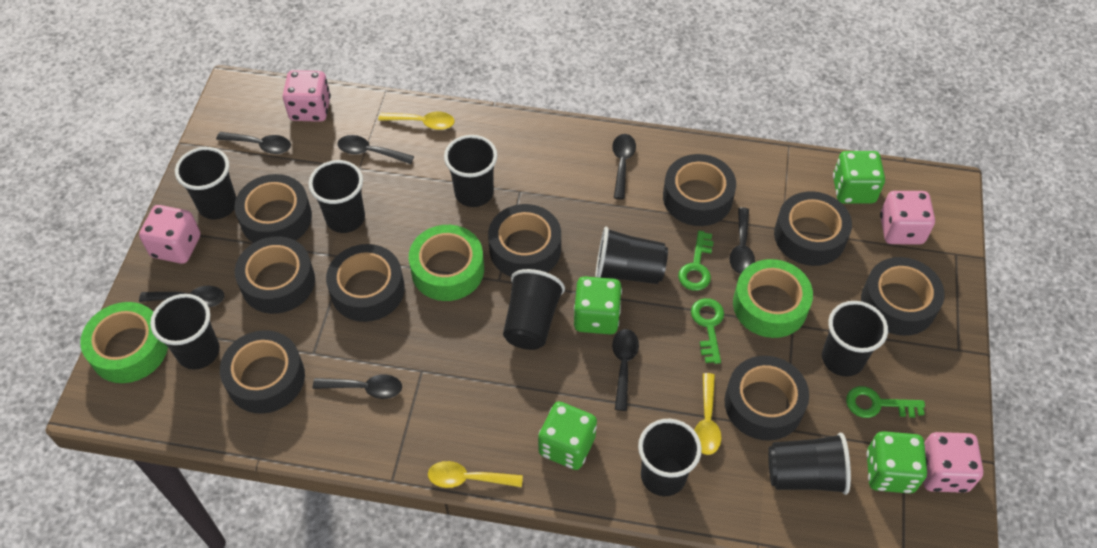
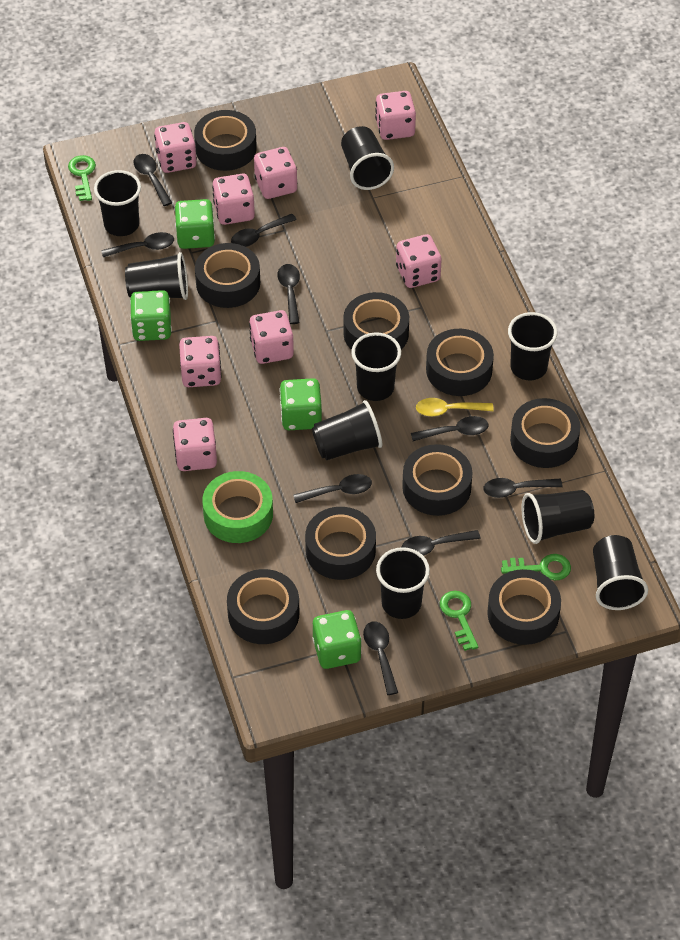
black spoon: 7 -> 9
green tape: 3 -> 1
pink dice: 4 -> 8
yellow spoon: 3 -> 1

